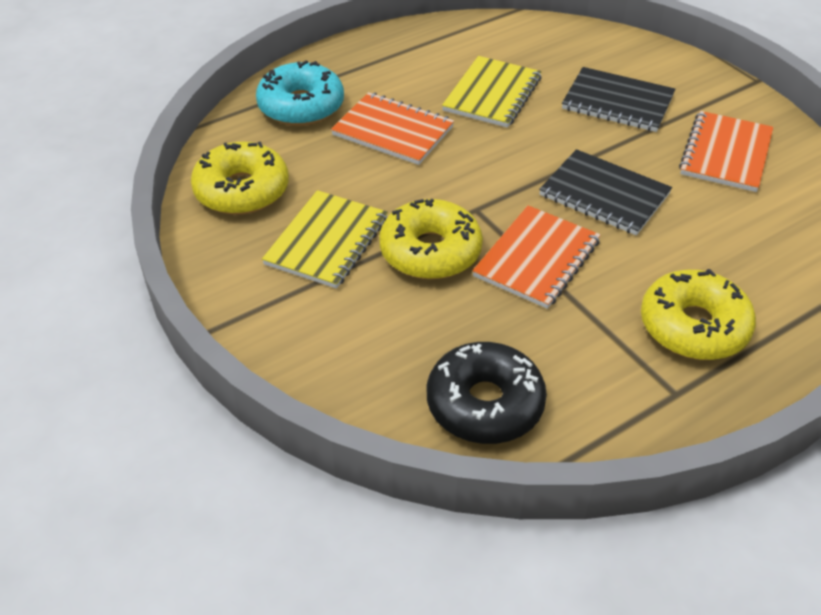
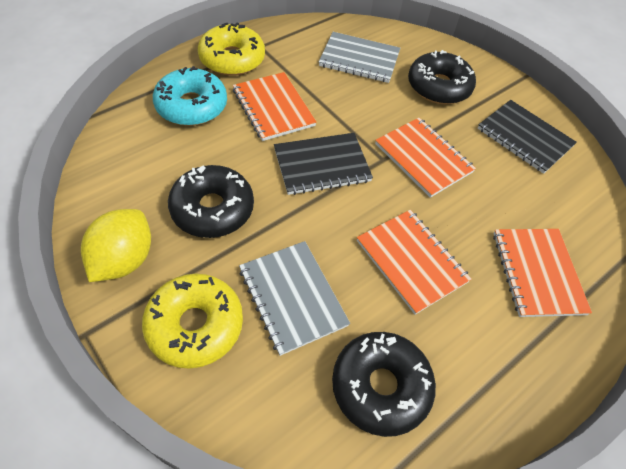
black donut: 1 -> 3
grey notebook: 0 -> 2
orange notebook: 3 -> 4
yellow donut: 3 -> 2
yellow lemon: 0 -> 1
yellow notebook: 2 -> 0

